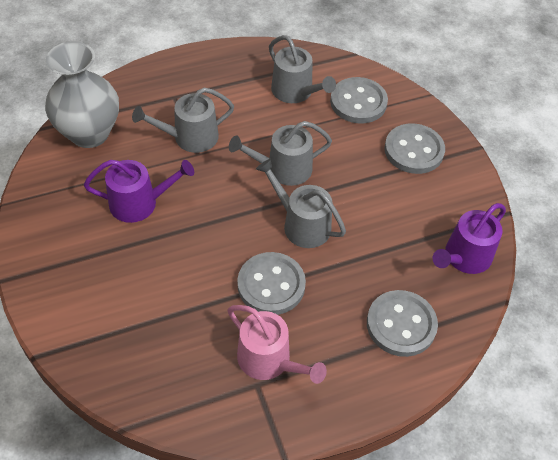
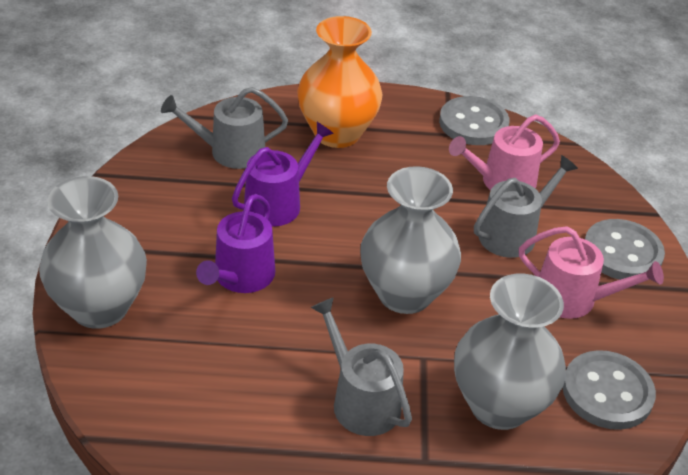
grey button: 4 -> 3
grey vase: 1 -> 3
grey watering can: 4 -> 3
orange vase: 0 -> 1
pink watering can: 1 -> 2

